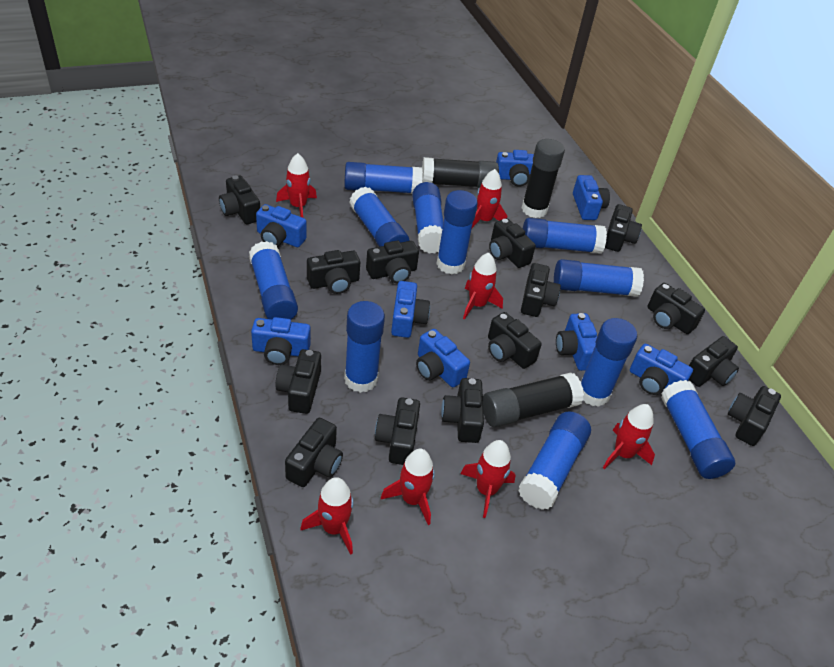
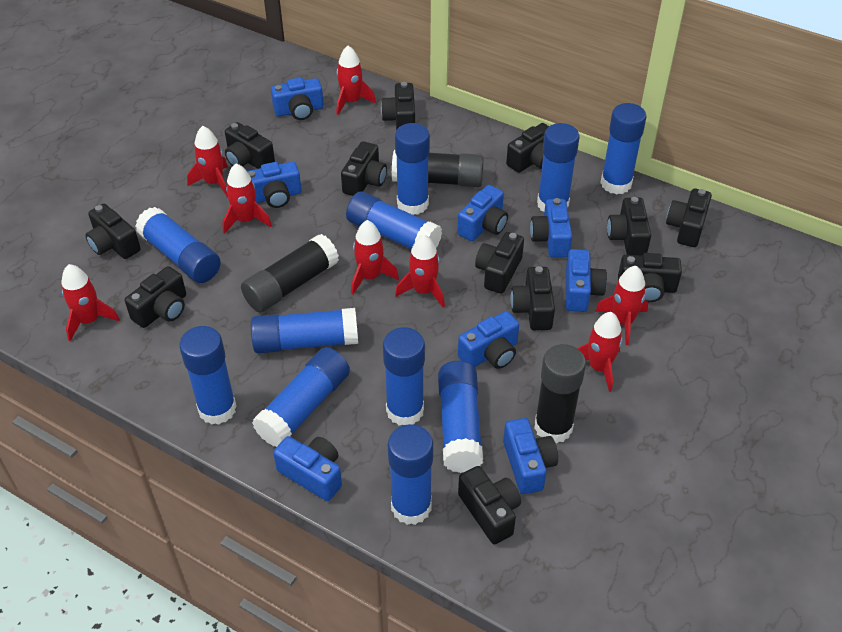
black camera: 14 -> 12
red rocket: 7 -> 8

